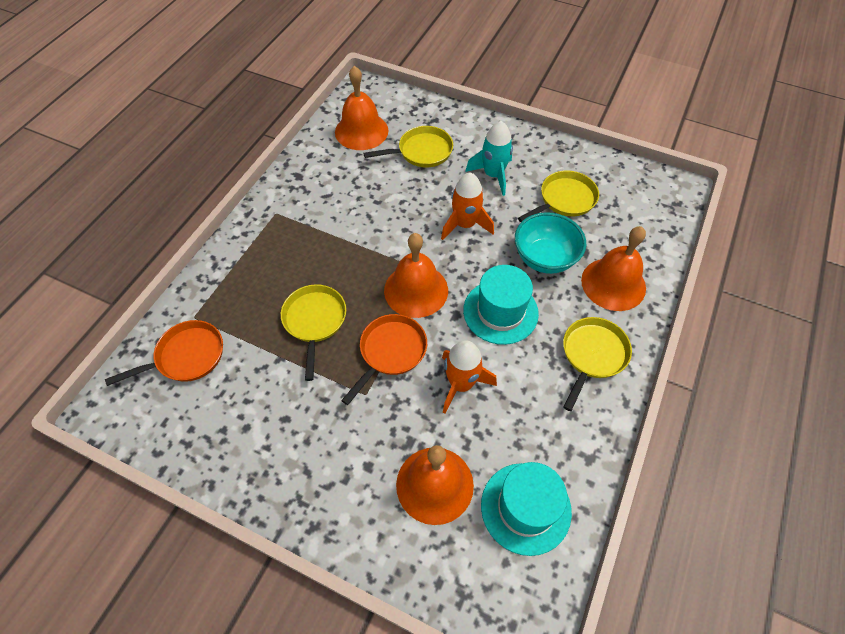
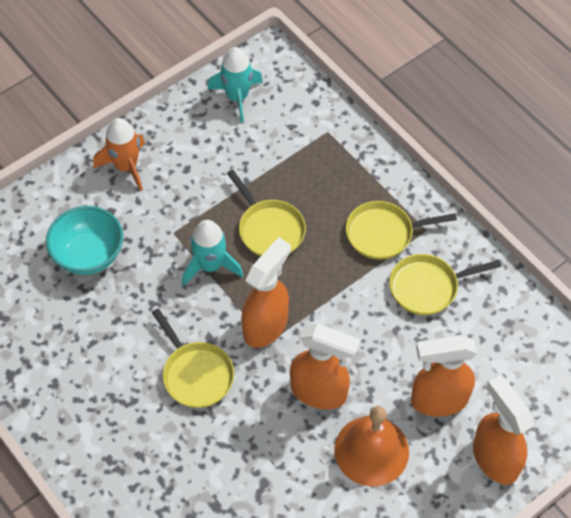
orange bell: 4 -> 1
orange pan: 2 -> 0
orange rocket: 2 -> 1
orange spray bottle: 0 -> 4
turquoise hat: 2 -> 0
turquoise rocket: 1 -> 2

